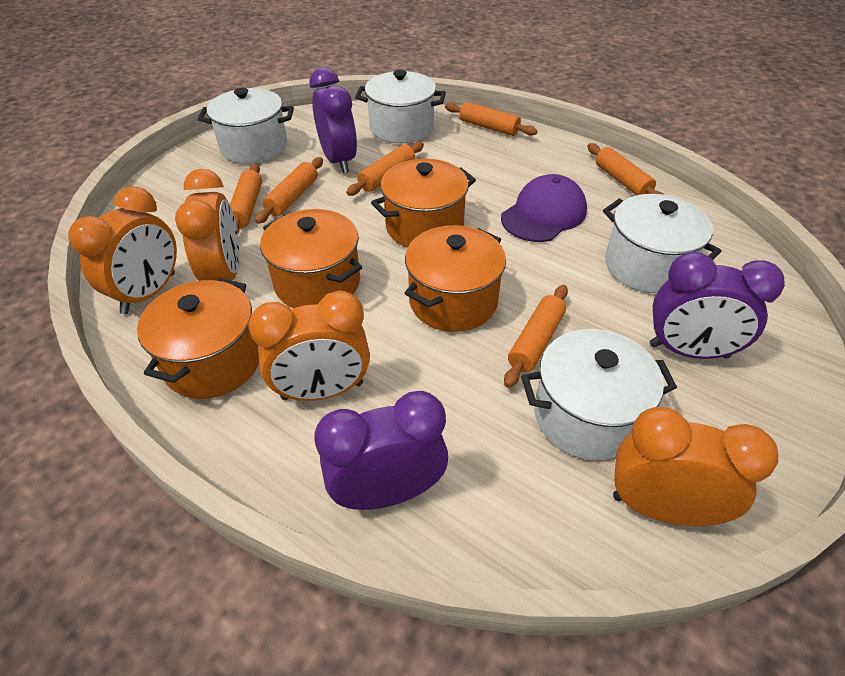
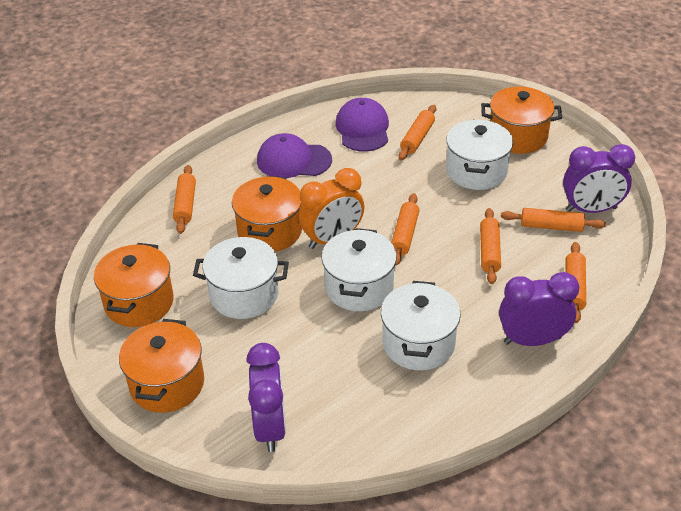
orange clock: 4 -> 1
purple cap: 1 -> 2

